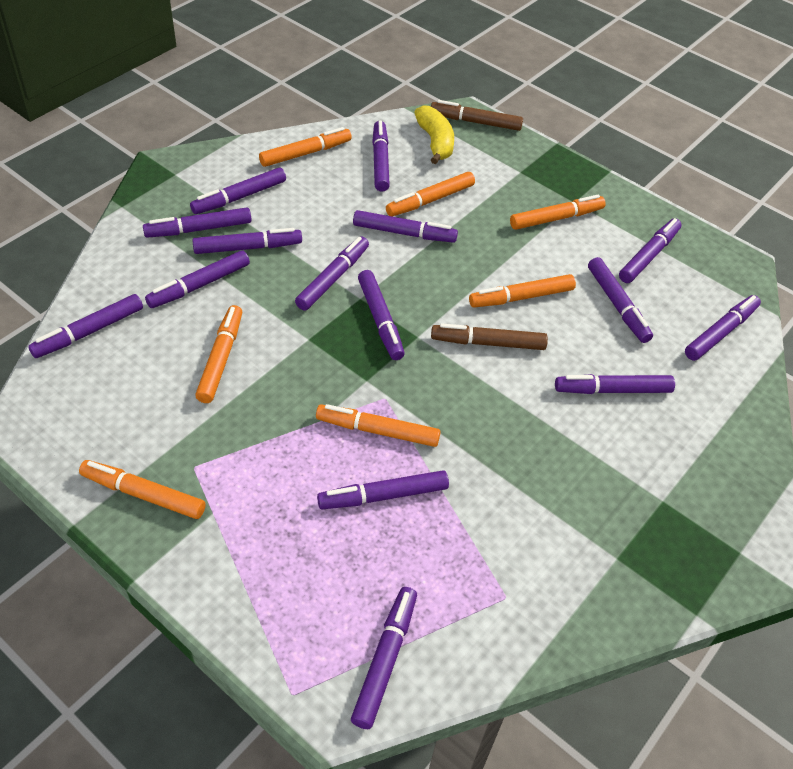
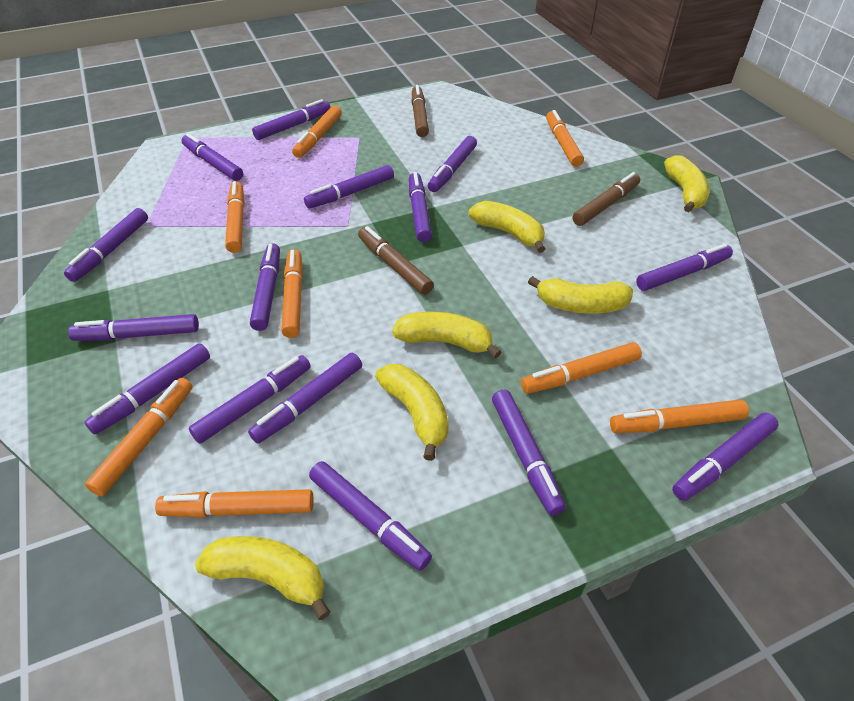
brown marker: 2 -> 3
orange marker: 7 -> 8
yellow banana: 1 -> 6

